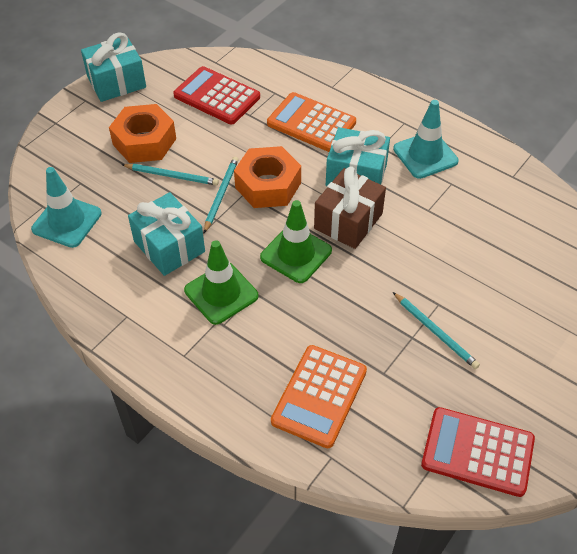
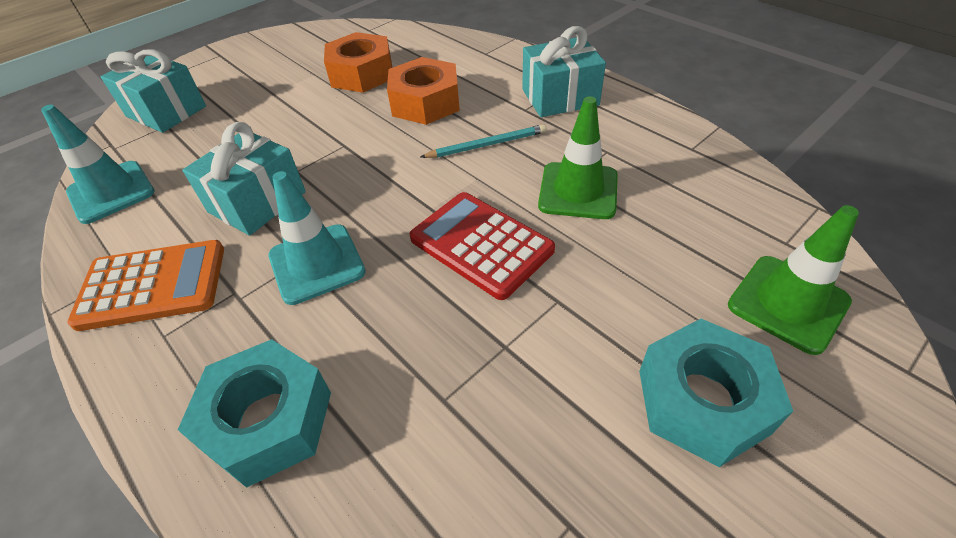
brown gift: 1 -> 0
orange calculator: 2 -> 1
red calculator: 2 -> 1
turquoise nut: 0 -> 2
turquoise pencil: 3 -> 1

